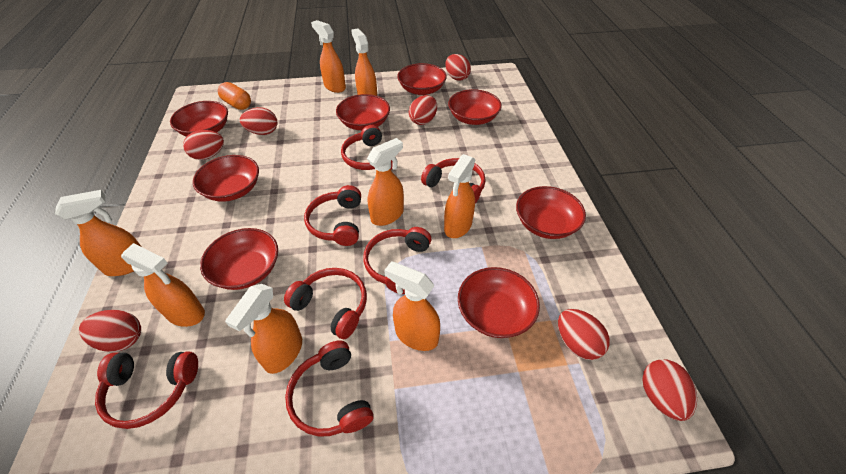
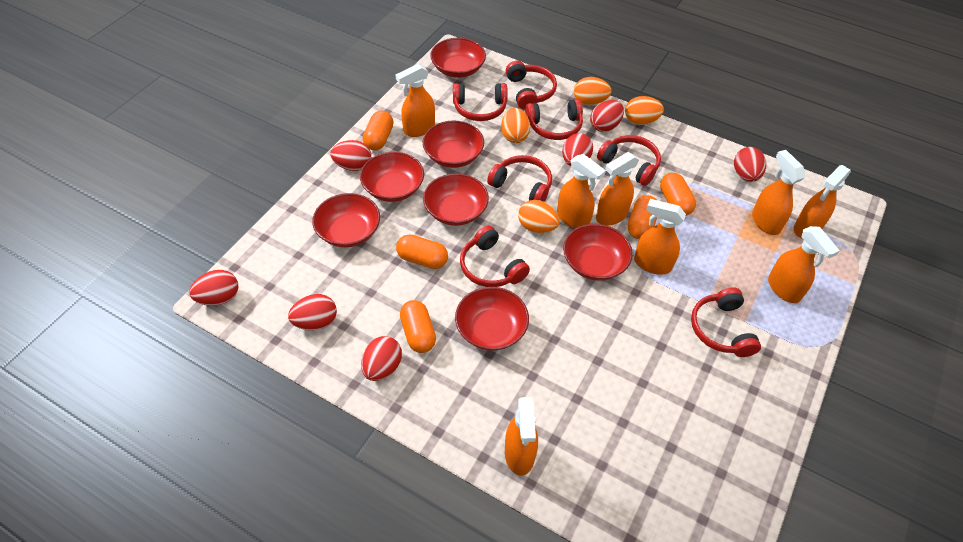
orange capsule: 1 -> 5
orange egg: 0 -> 4
red bowl: 8 -> 7

